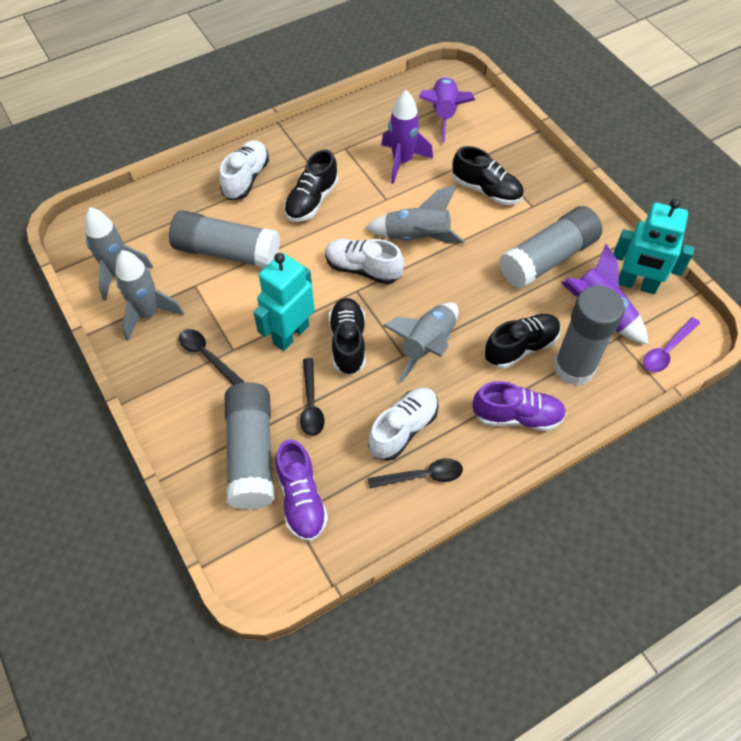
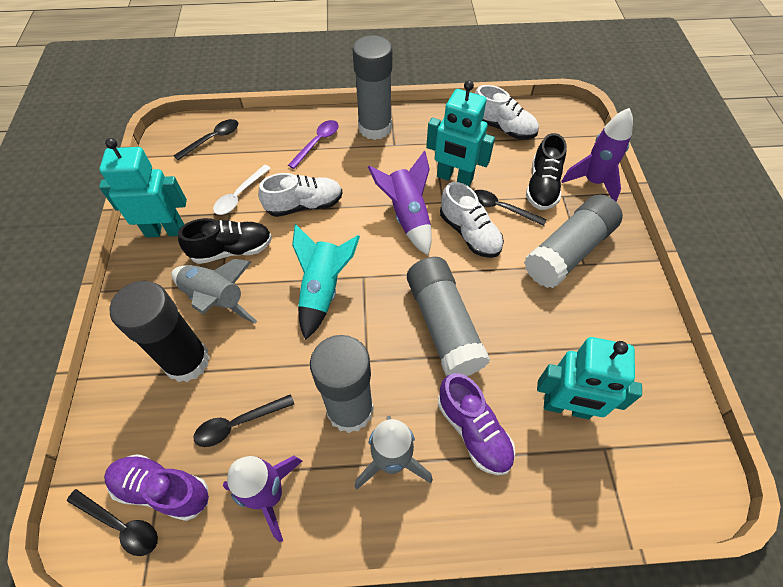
black glue stick: 0 -> 1
black shoe: 4 -> 2
black spoon: 3 -> 4
grey rocket: 4 -> 2
turquoise robot: 2 -> 3
turquoise rocket: 0 -> 1
white spoon: 0 -> 1

